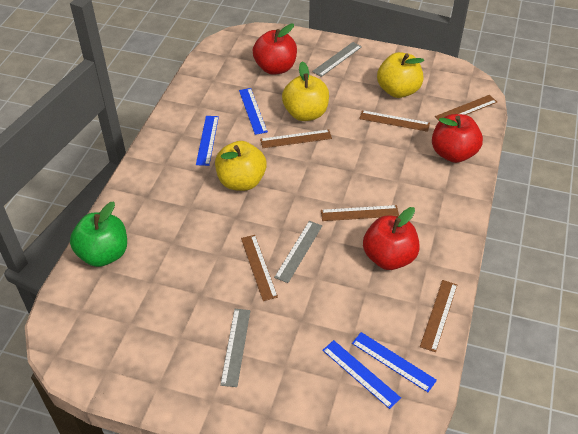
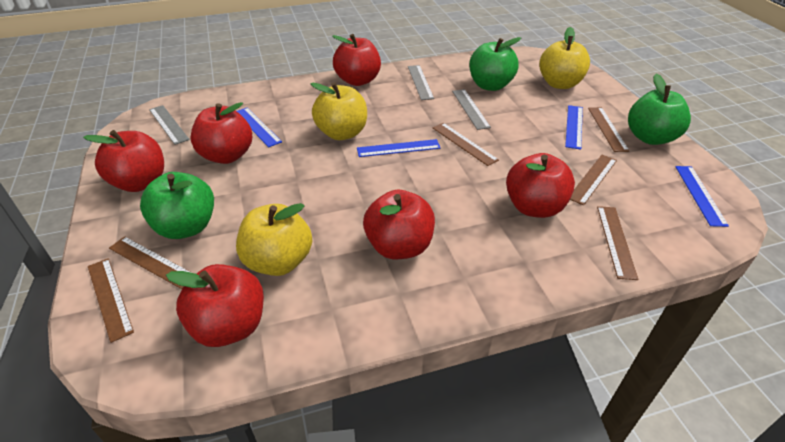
green apple: 1 -> 3
red apple: 3 -> 6

